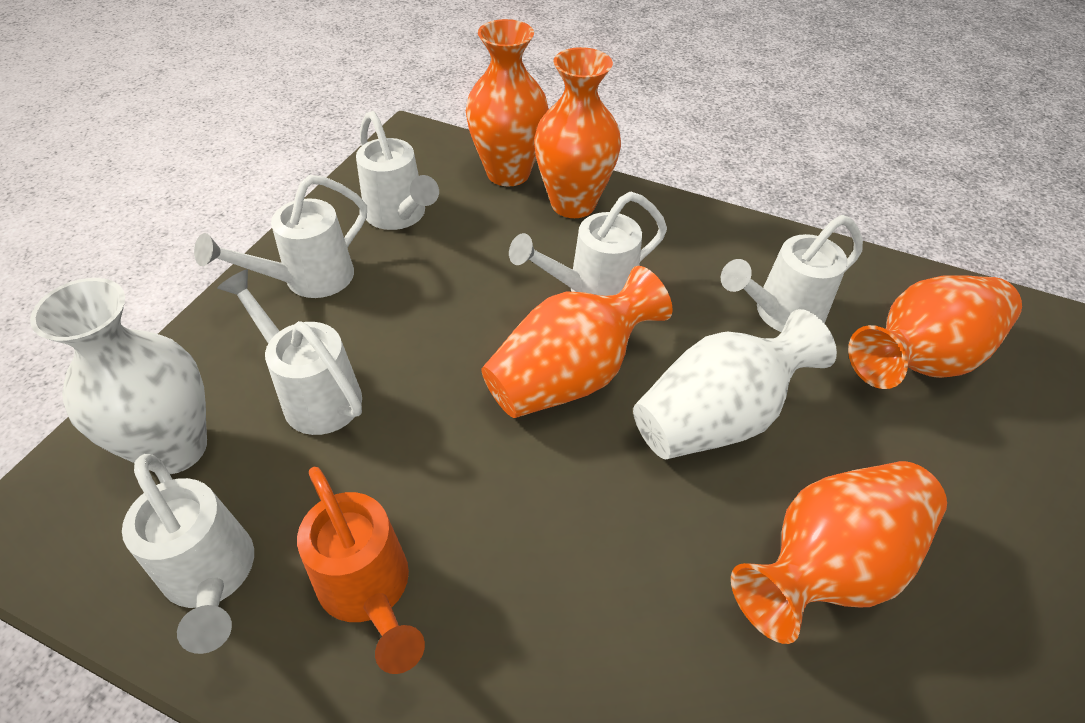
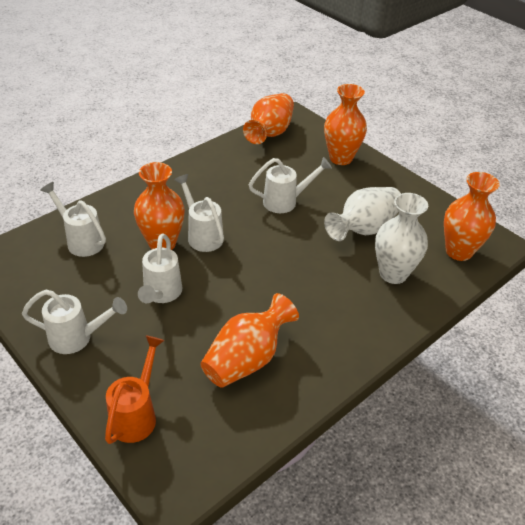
white watering can: 6 -> 5

